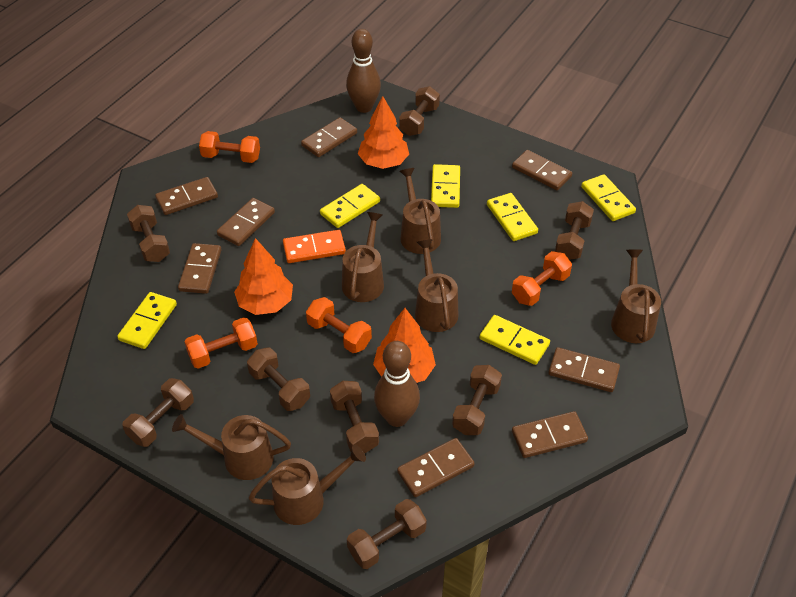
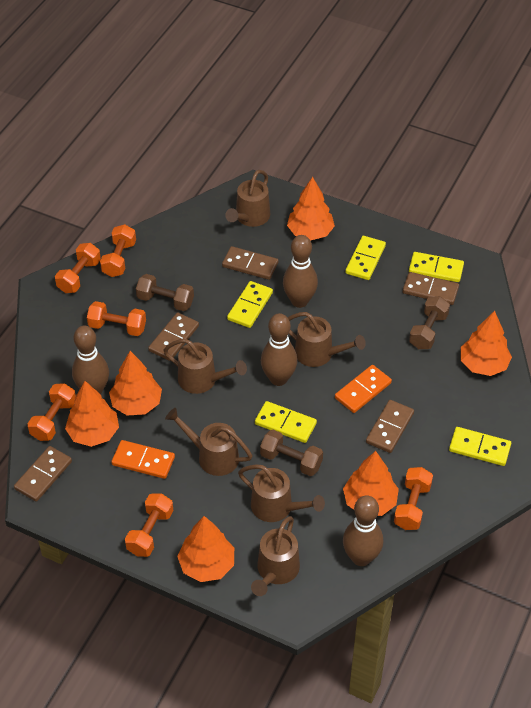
brown bowling pin: 2 -> 4
brown domino: 8 -> 5
brown dumbbell: 8 -> 3
orange domino: 1 -> 2
orange dumbbell: 4 -> 6
orange tree: 3 -> 6
yellow domino: 6 -> 5

